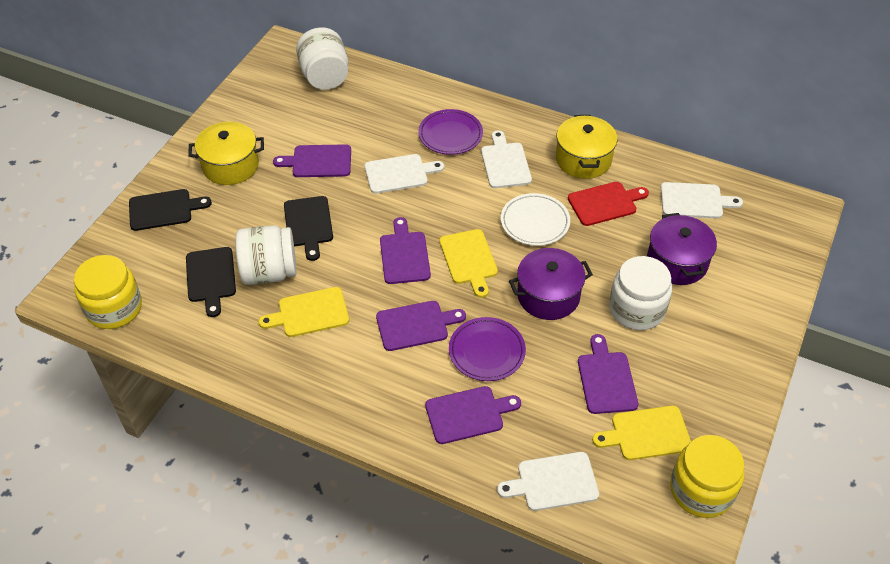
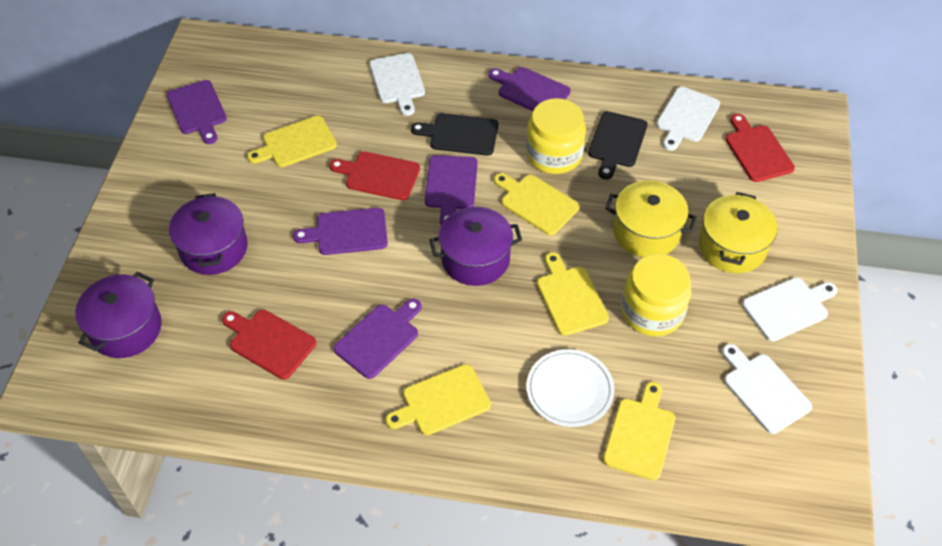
black cutting board: 3 -> 2
purple plate: 2 -> 0
purple pot: 2 -> 3
red cutting board: 1 -> 3
white jar: 3 -> 0
yellow cutting board: 3 -> 5

